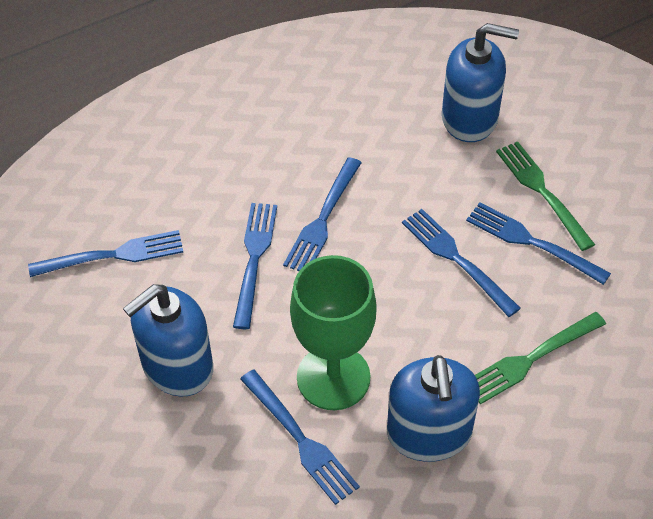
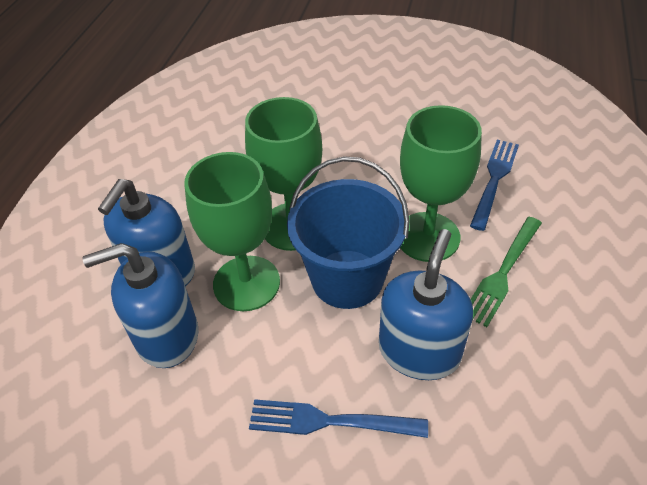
blue bucket: 0 -> 1
blue fork: 6 -> 2
green fork: 2 -> 1
green goblet: 1 -> 3

